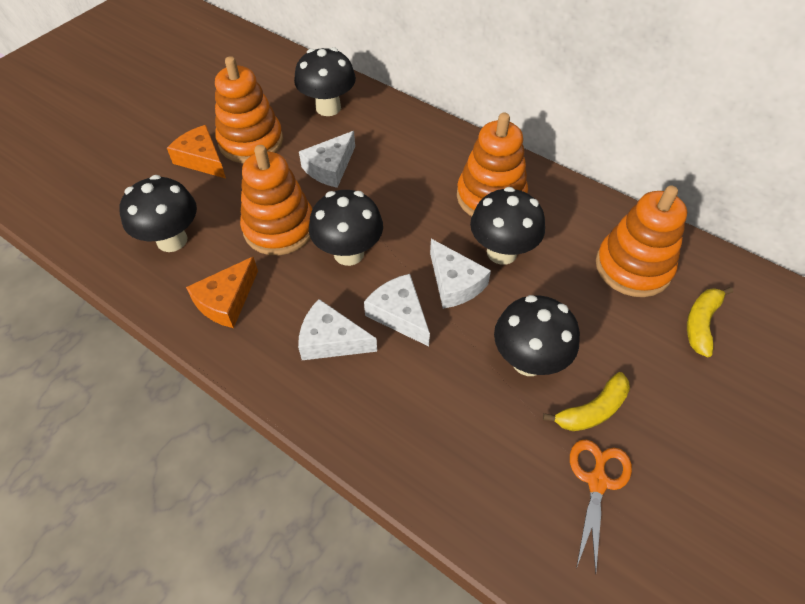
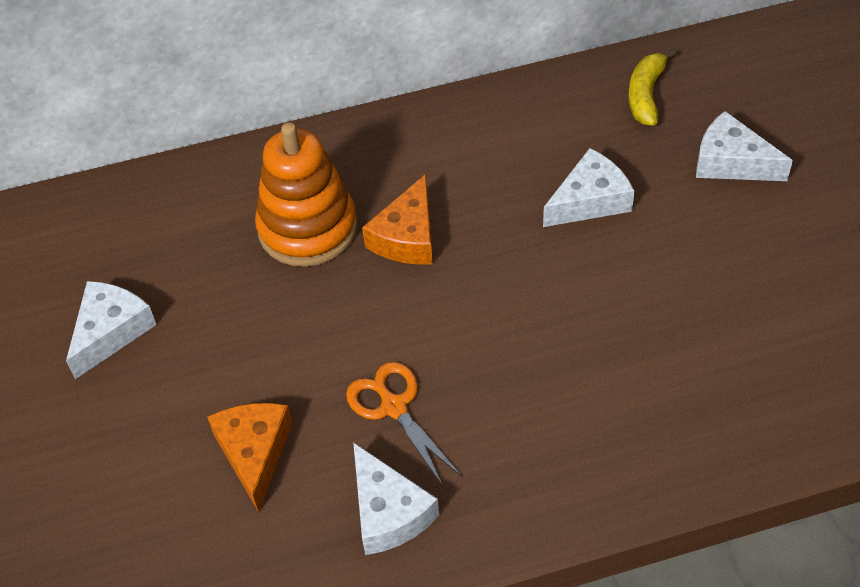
black mushroom: 5 -> 0
orange stacking toy: 4 -> 1
yellow banana: 2 -> 1

